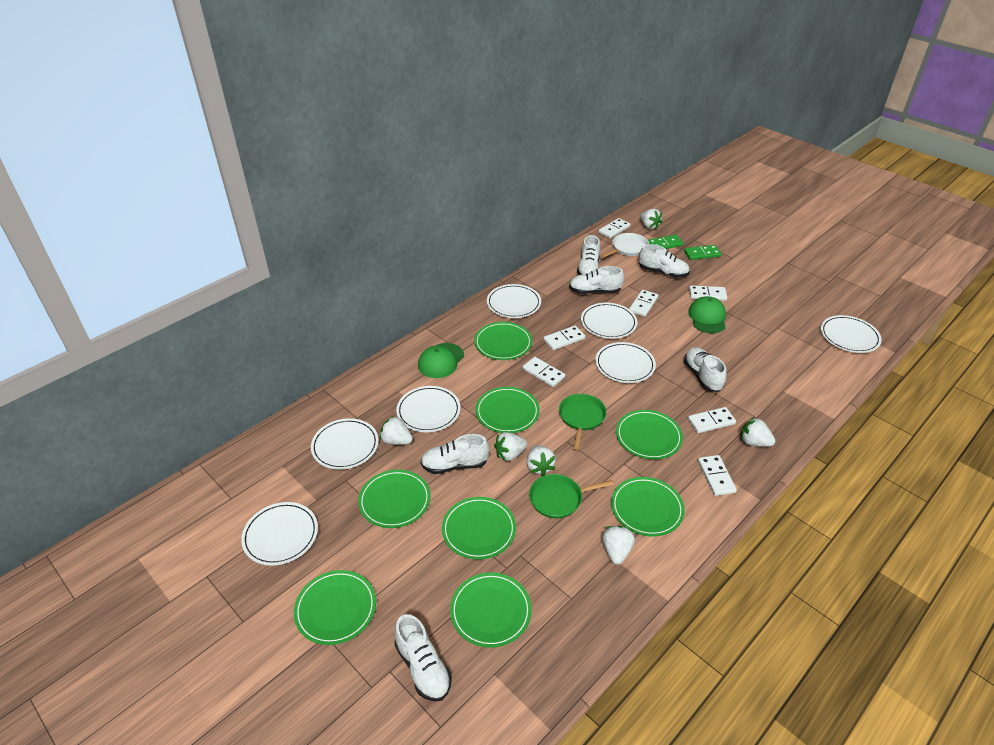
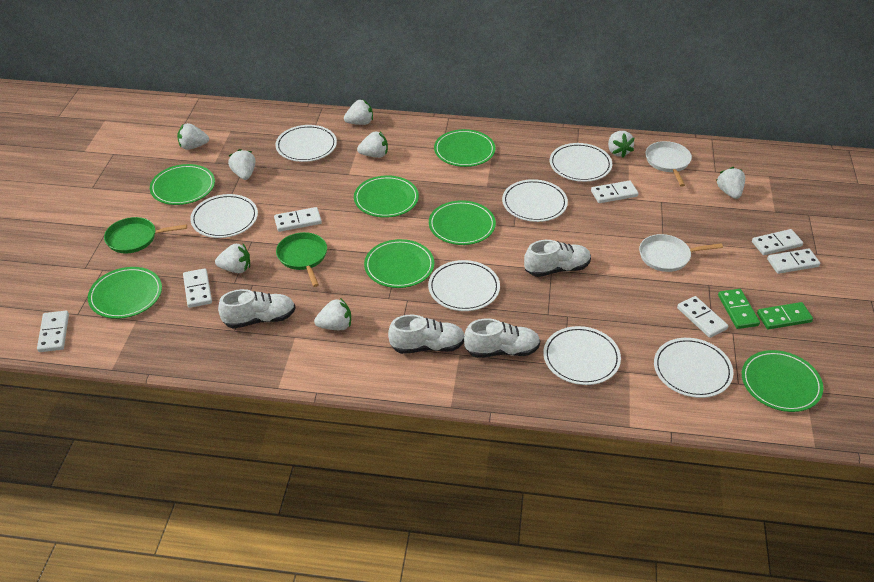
green cap: 2 -> 0
green plate: 8 -> 7
white pan: 1 -> 2
white shoe: 6 -> 4
white strawberry: 6 -> 8

